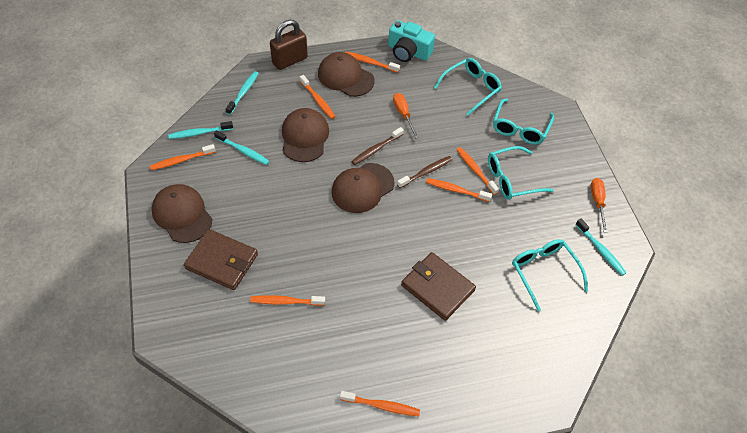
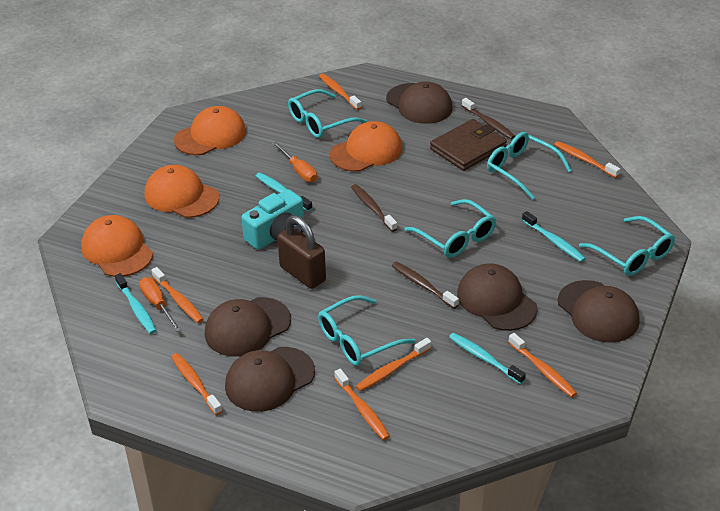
brown cap: 4 -> 5
brown toothbrush: 2 -> 3
brown wallet: 2 -> 1
orange cap: 0 -> 4
turquoise glasses: 4 -> 5

